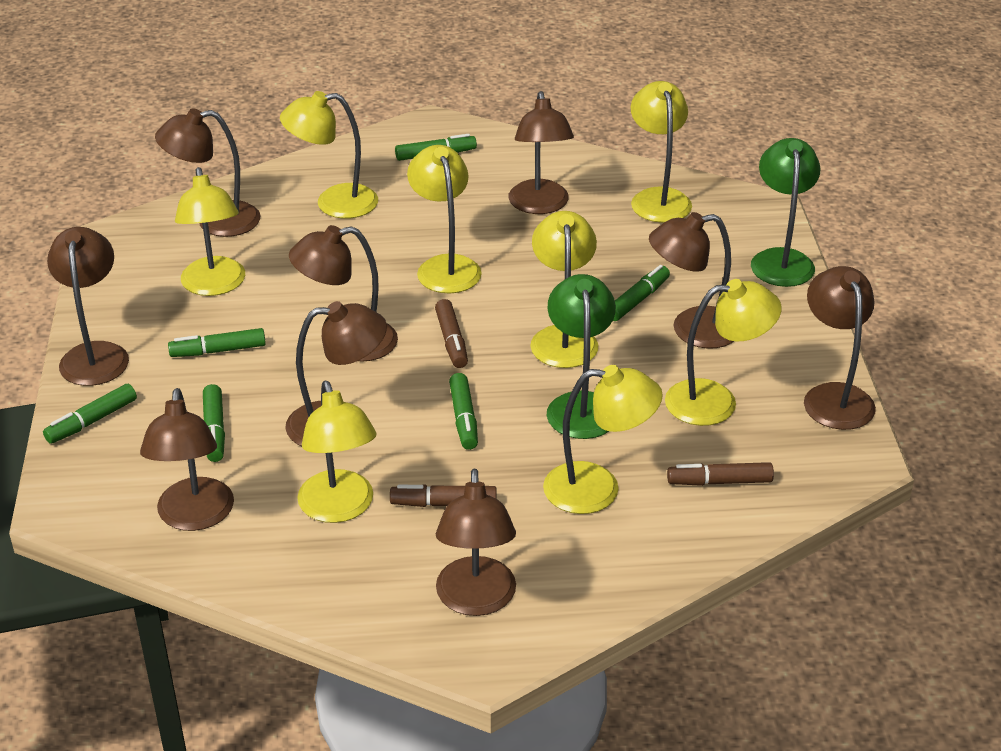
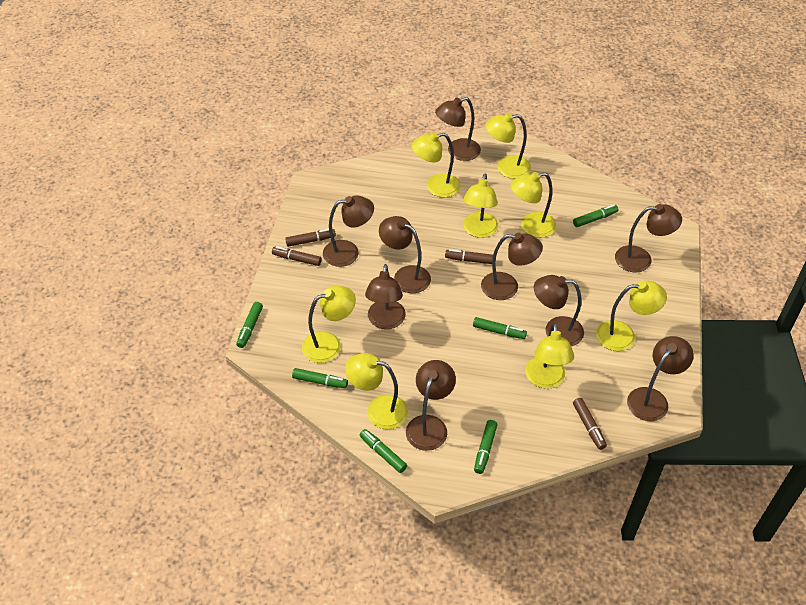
brown marker: 3 -> 4
green lamp: 2 -> 0

